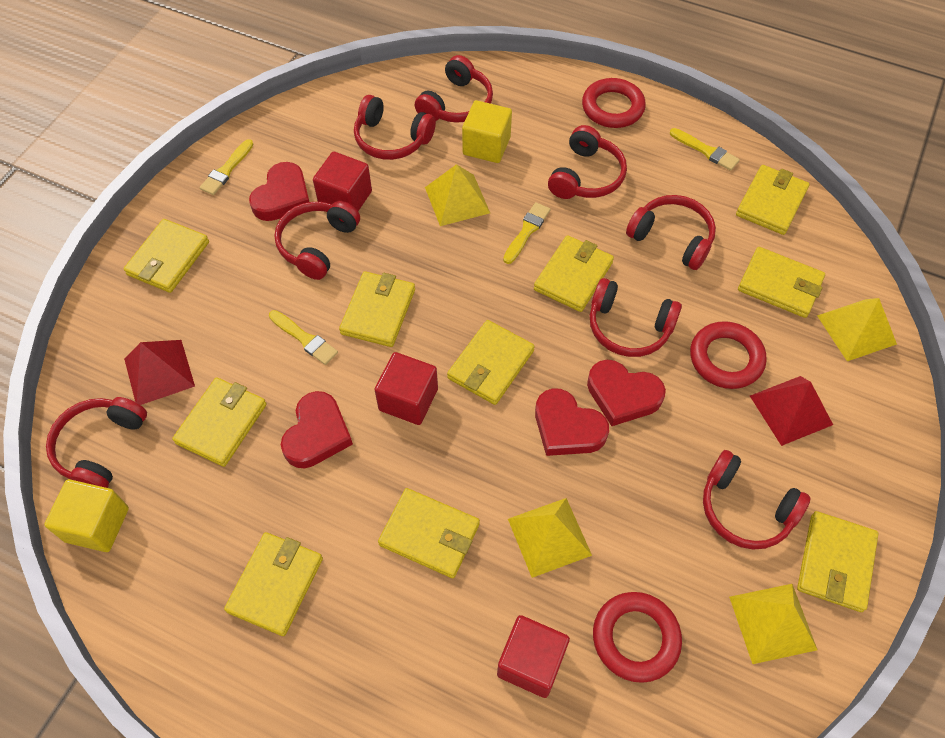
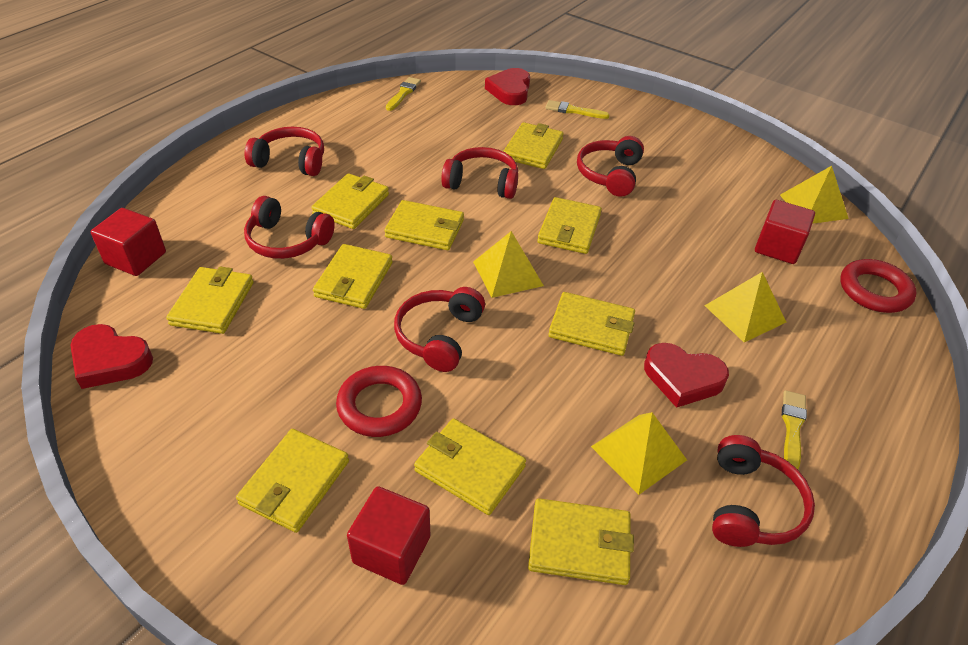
red headphones: 8 -> 6
red heart: 4 -> 3
red pyramid: 2 -> 0
red ring: 3 -> 2
yellow brush: 4 -> 3
yellow cube: 2 -> 0

